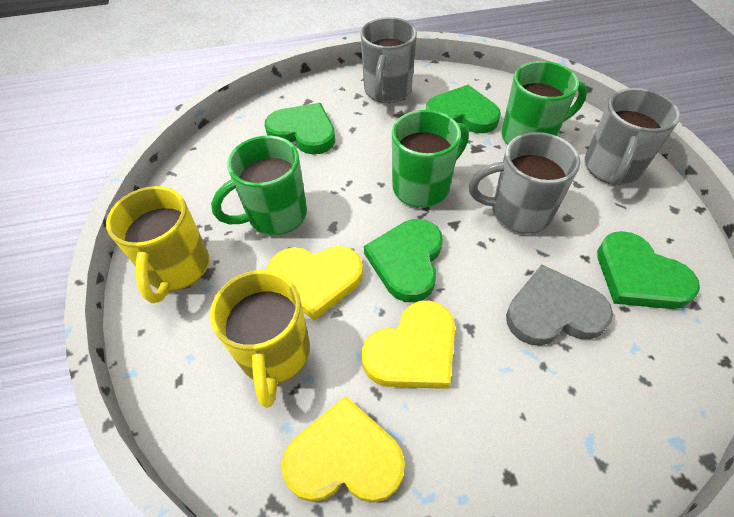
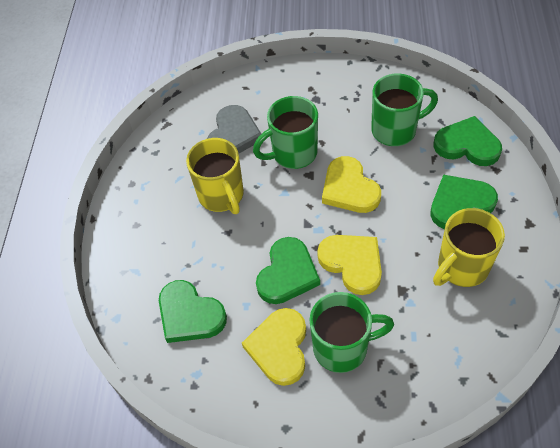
grey mug: 3 -> 0

